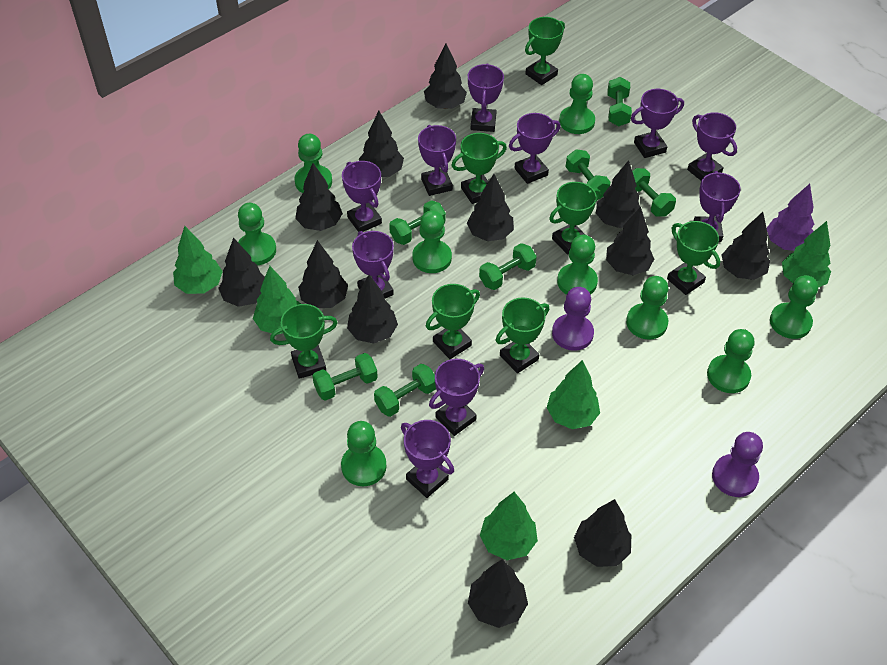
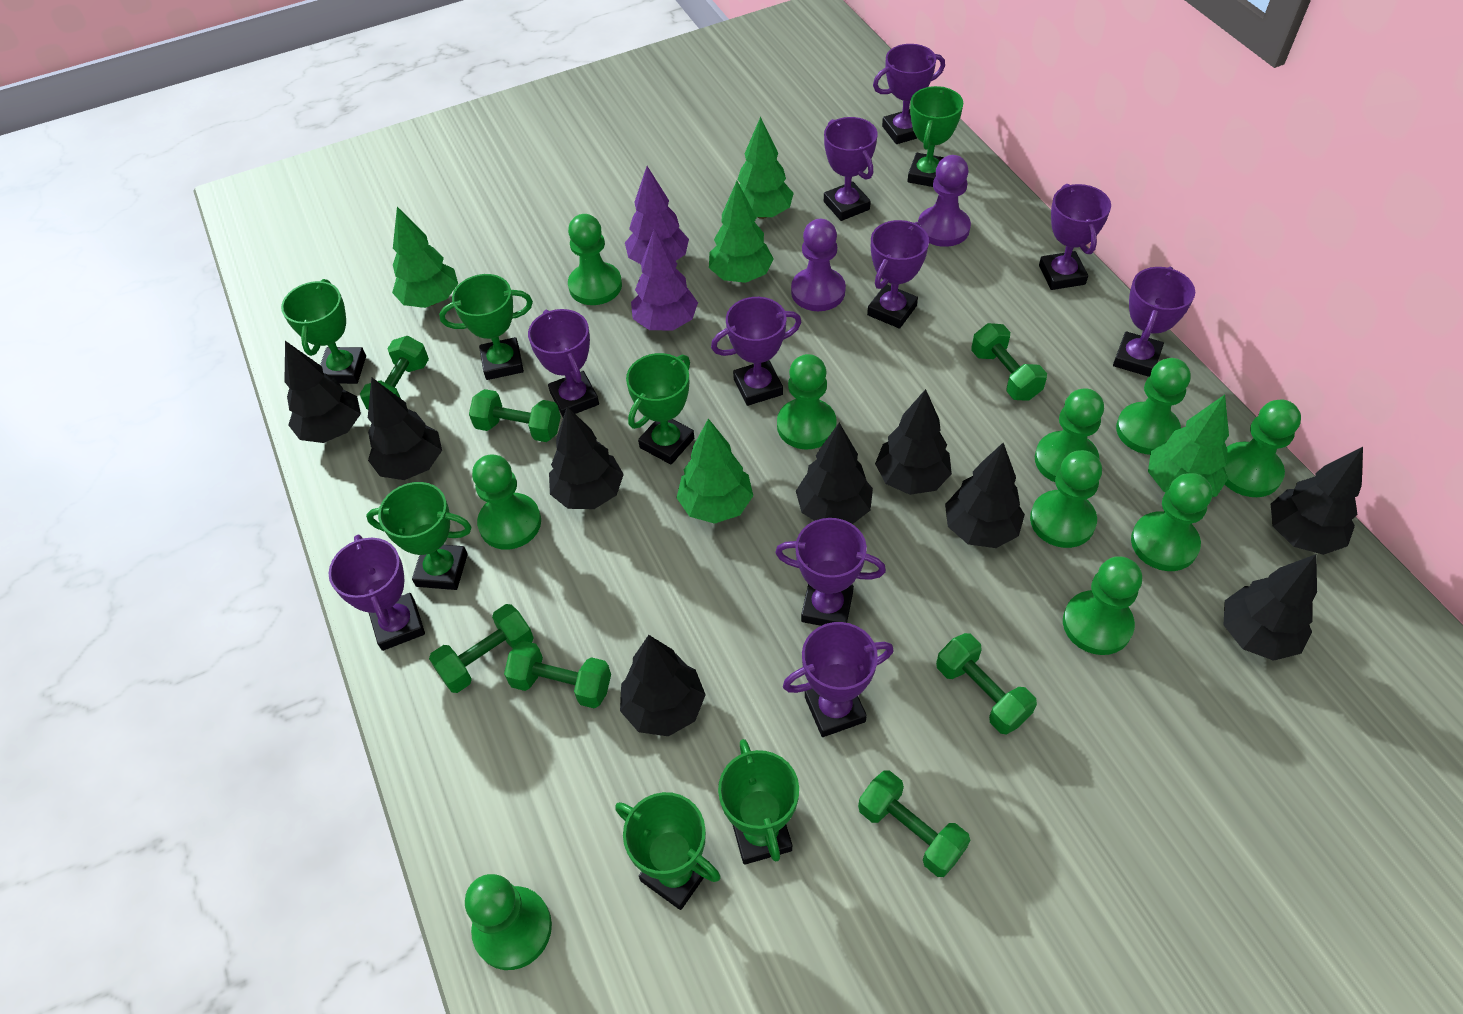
black tree: 12 -> 9
green pawn: 9 -> 10
purple tree: 1 -> 2

